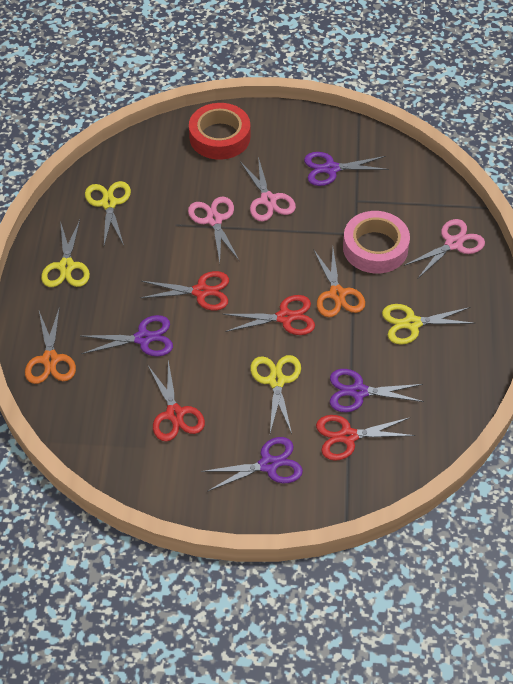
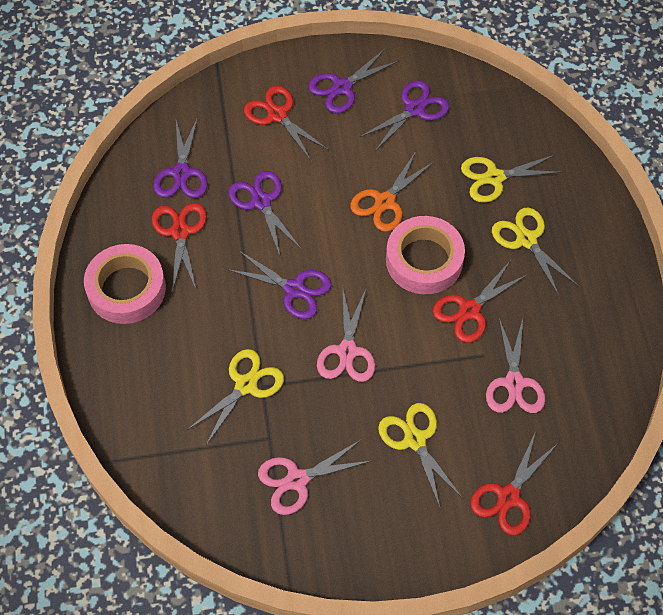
orange scissors: 2 -> 1
pink tape: 1 -> 2
purple scissors: 4 -> 5
red tape: 1 -> 0

